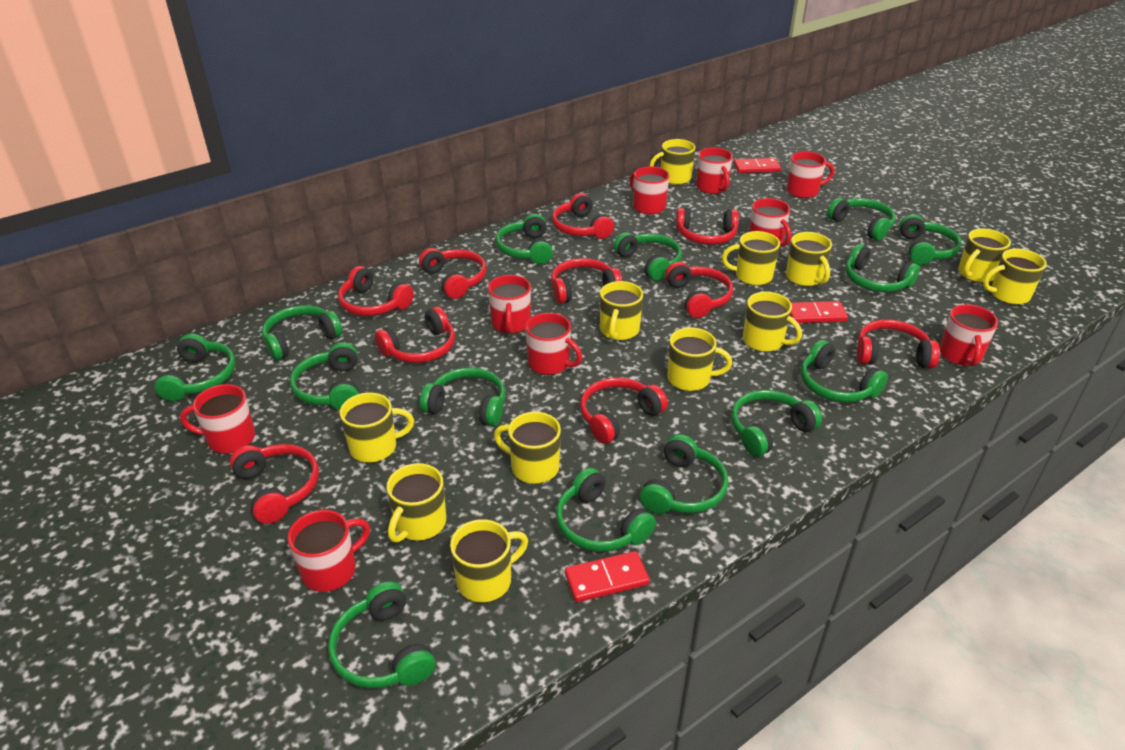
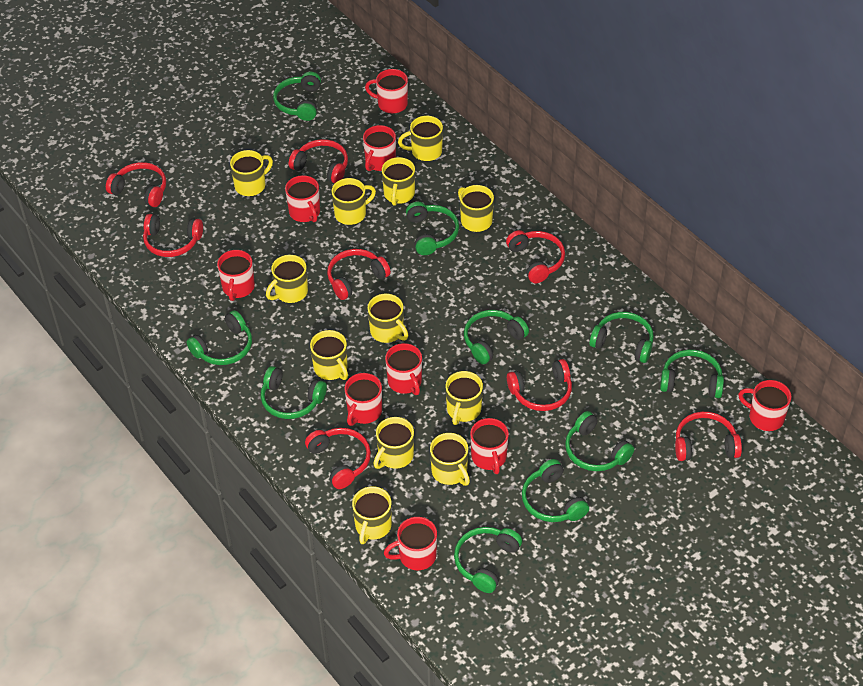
green headphones: 14 -> 10
red domino: 3 -> 0
red headphones: 10 -> 8

